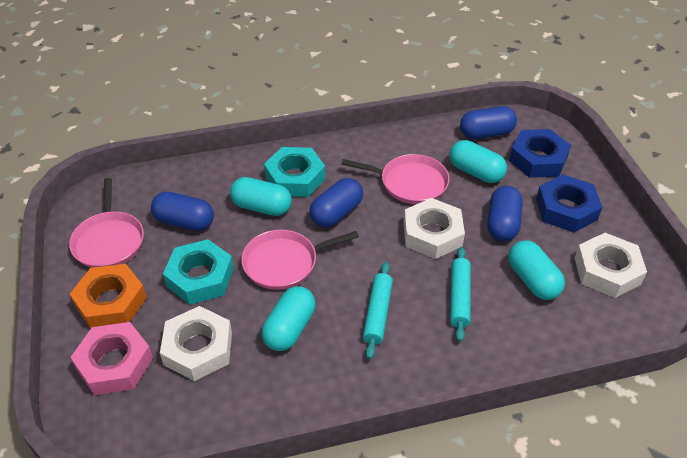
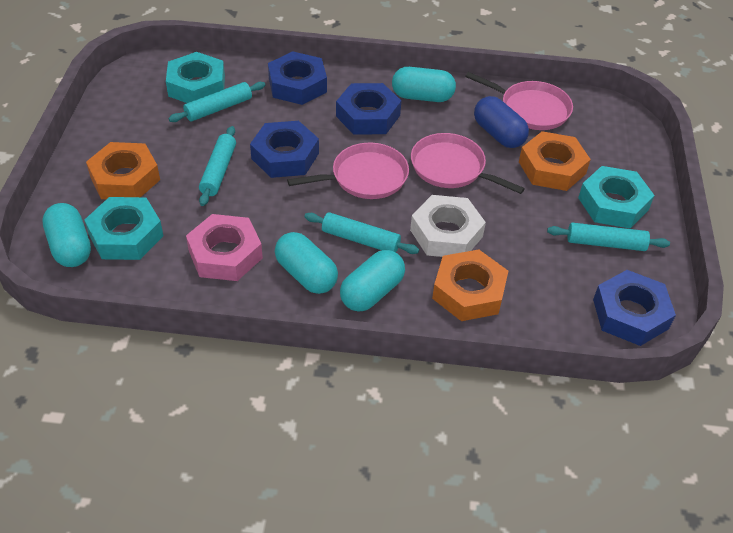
blue capsule: 4 -> 1
blue nut: 2 -> 4
orange nut: 1 -> 3
turquoise nut: 2 -> 3
turquoise rolling pin: 2 -> 4
white nut: 3 -> 1

